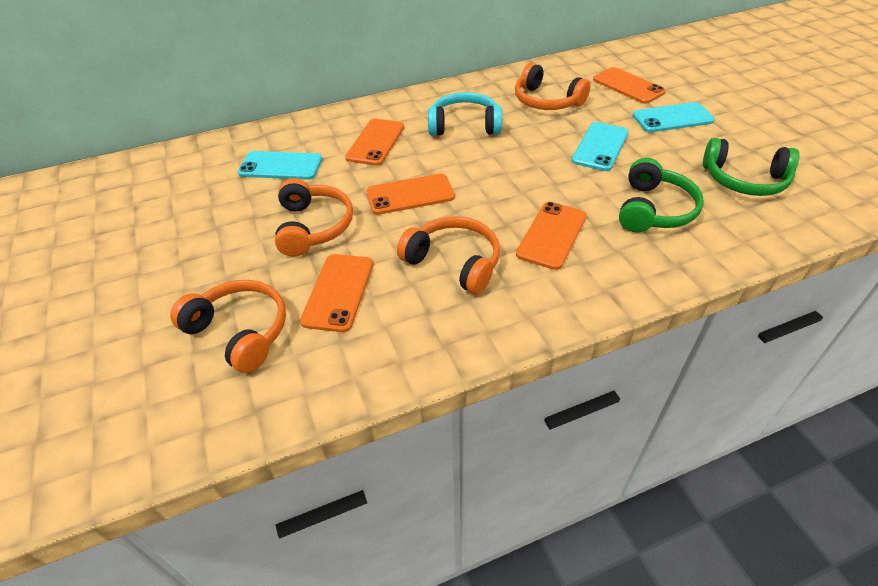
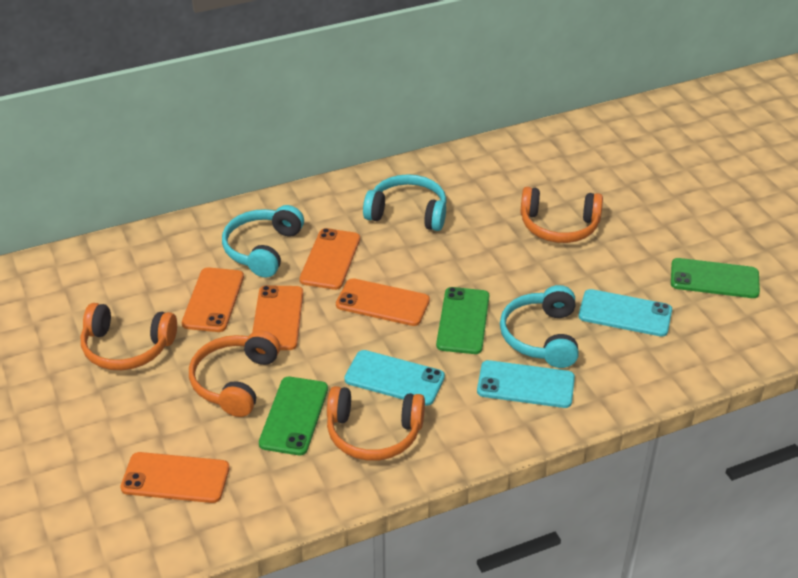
green headphones: 2 -> 0
green phone: 0 -> 3
turquoise headphones: 1 -> 3

